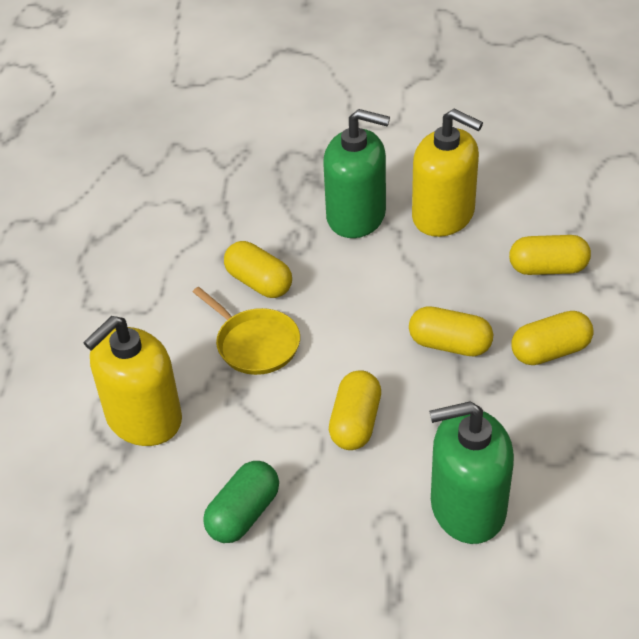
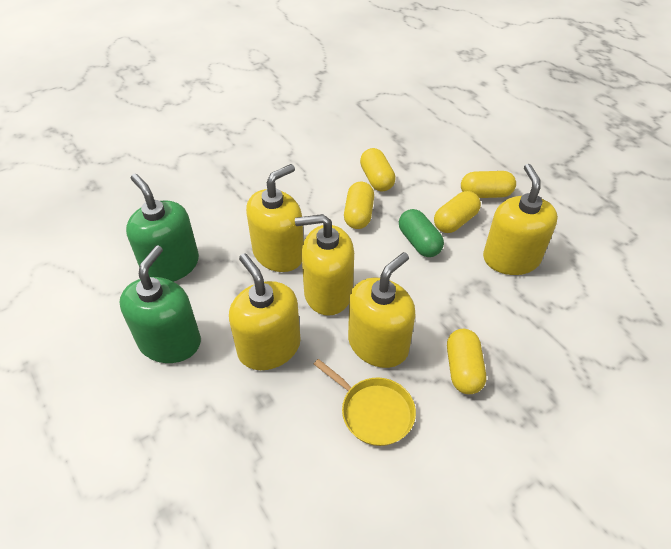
yellow soap dispenser: 2 -> 5

